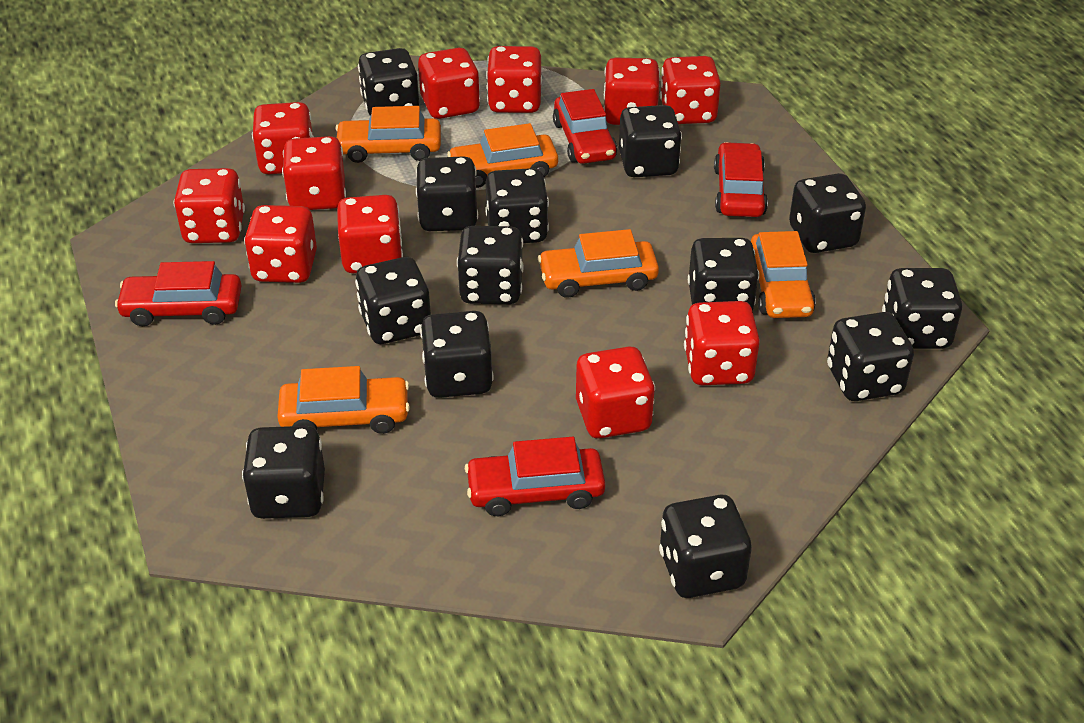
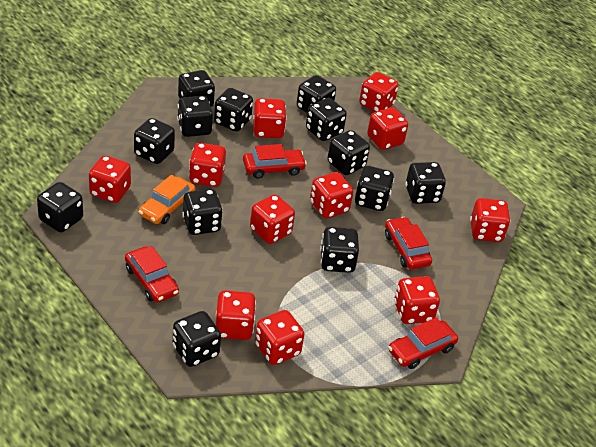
orange car: 5 -> 1

